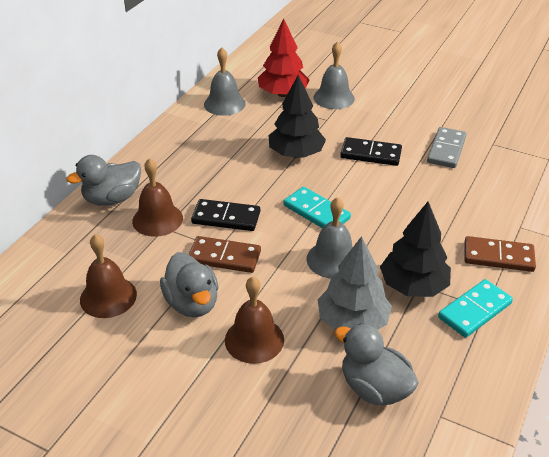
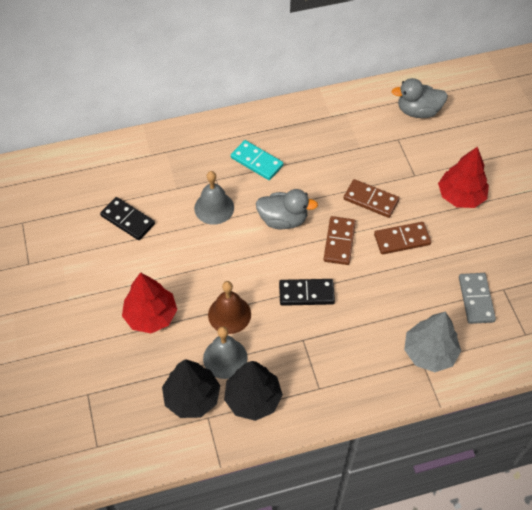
brown bell: 3 -> 1
brown domino: 2 -> 3
grey bell: 3 -> 2
grey duck: 3 -> 2
red tree: 1 -> 2
turquoise domino: 2 -> 1

